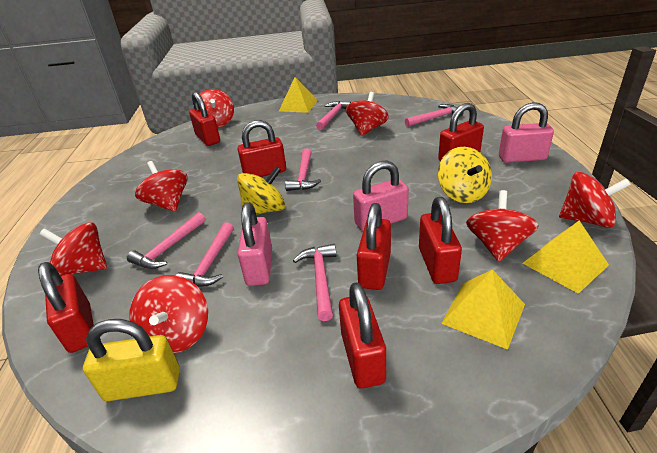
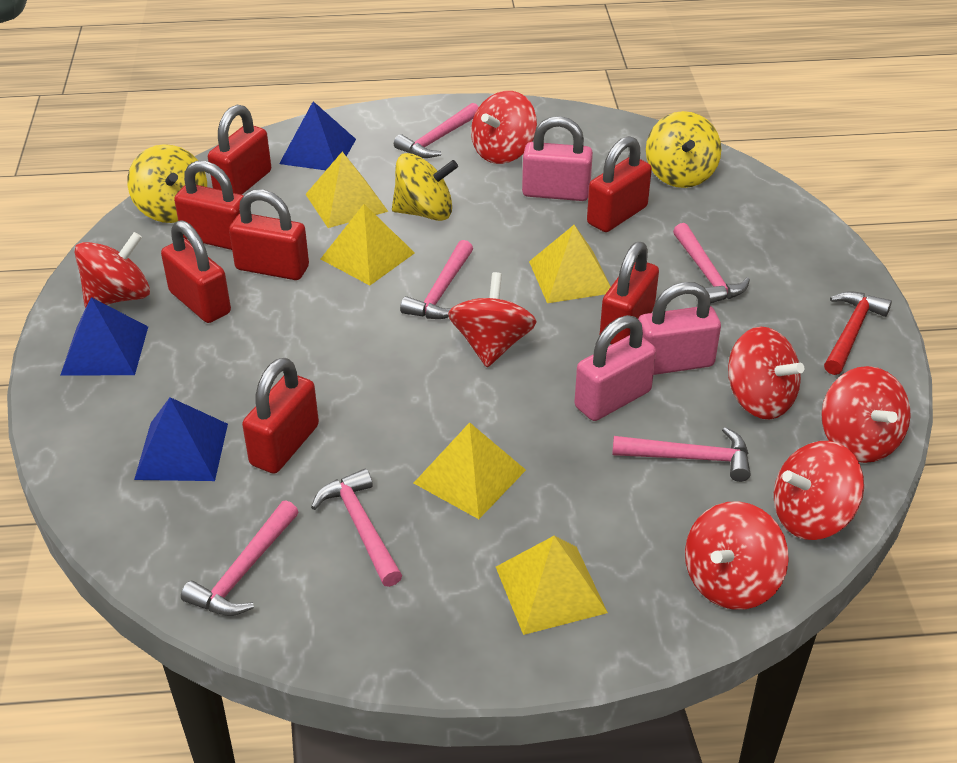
blue pyramid: 0 -> 3
red hammer: 0 -> 1
yellow padlock: 1 -> 0
yellow pyramid: 3 -> 5
yellow spinning top: 2 -> 3

